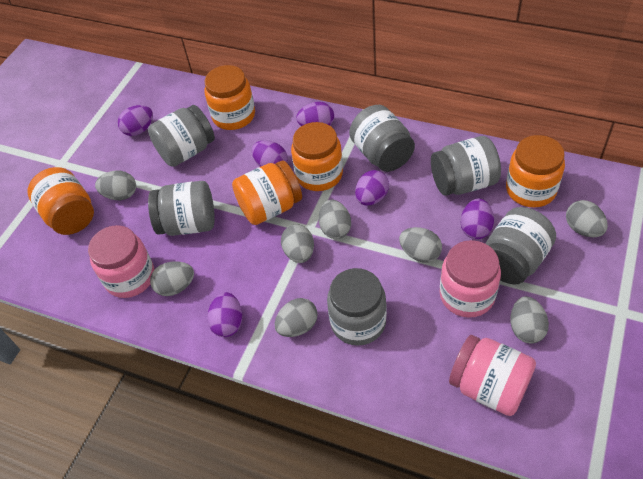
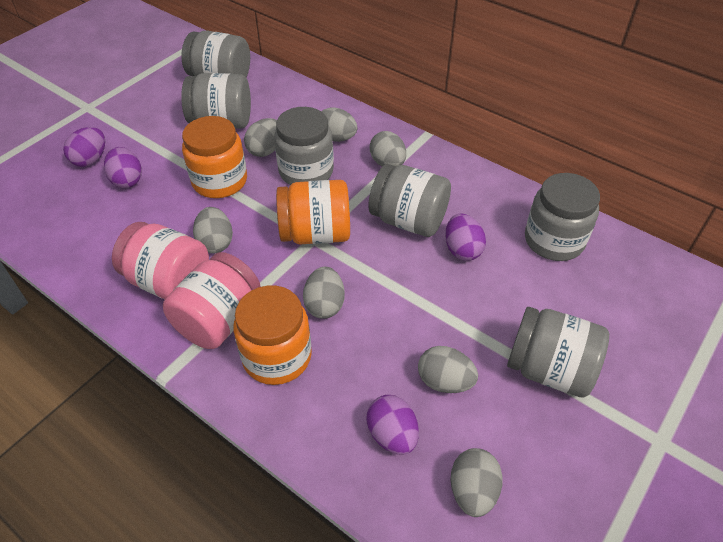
grey egg: 8 -> 7
orange jar: 5 -> 3
pink jar: 3 -> 2
purple egg: 6 -> 4

